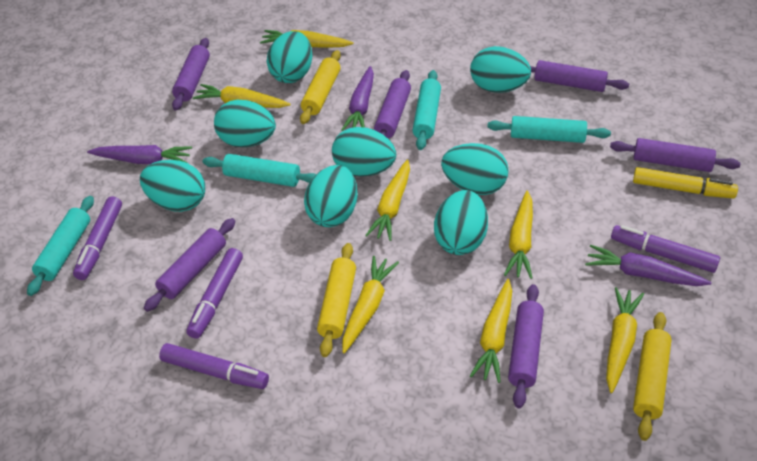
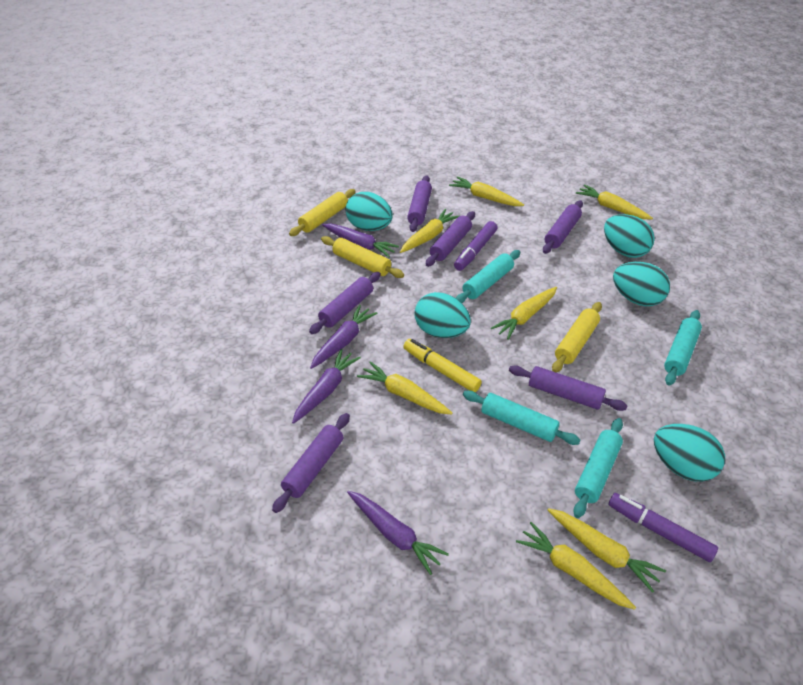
purple carrot: 3 -> 4
purple marker: 4 -> 2
turquoise egg: 8 -> 5

